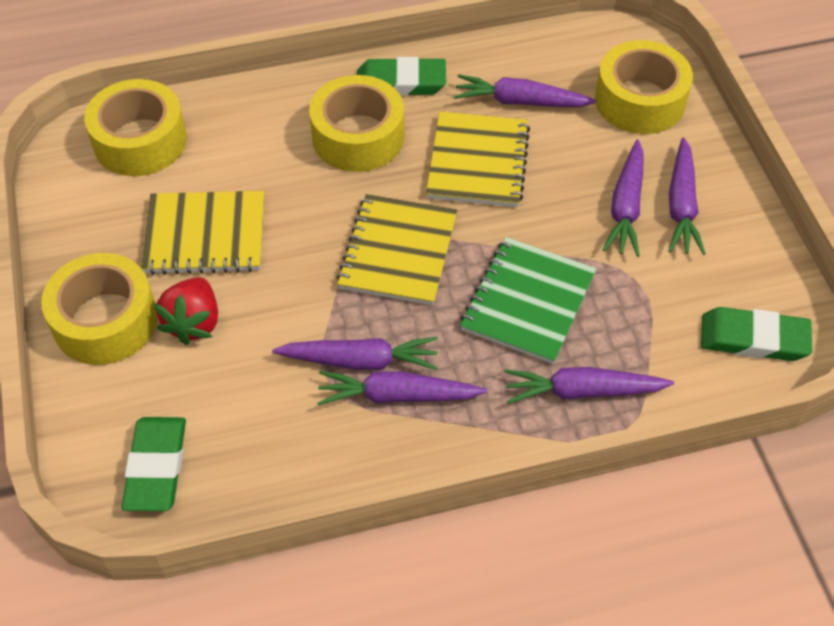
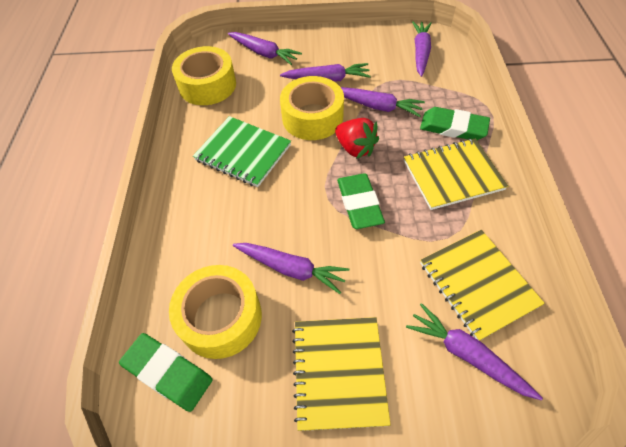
yellow tape: 4 -> 3

